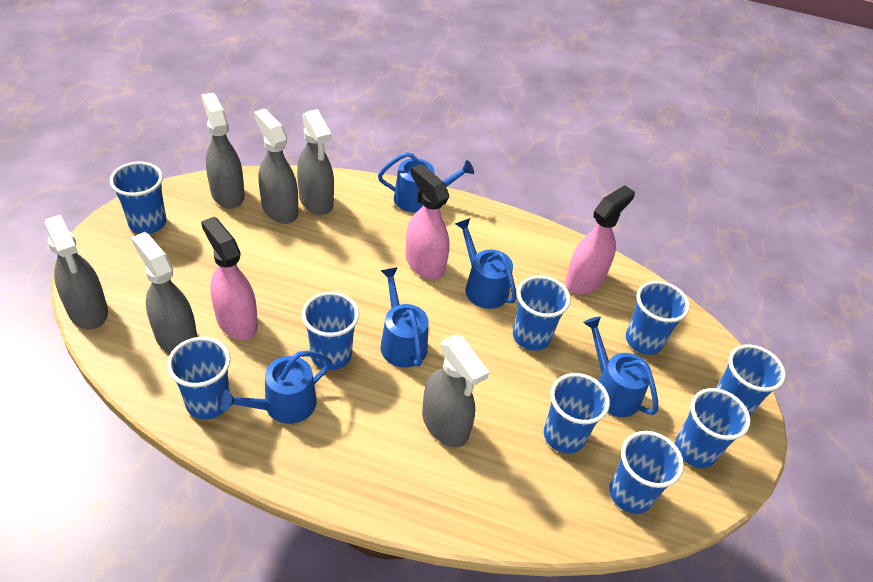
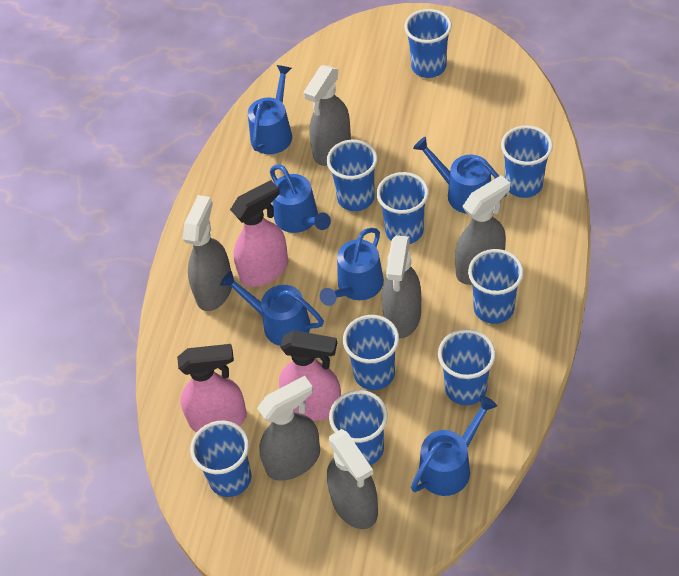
blue watering can: 5 -> 6

